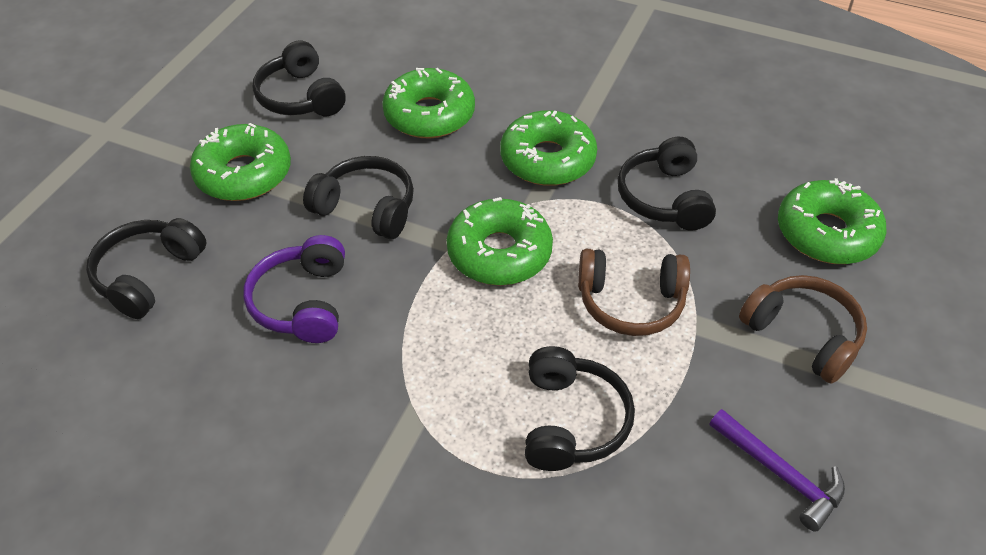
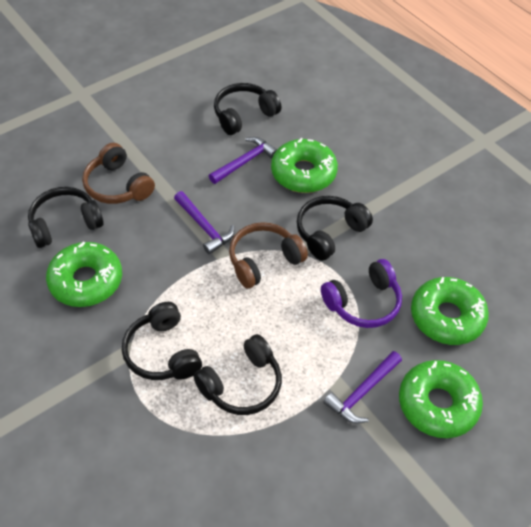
green donut: 5 -> 4
purple hammer: 1 -> 3

